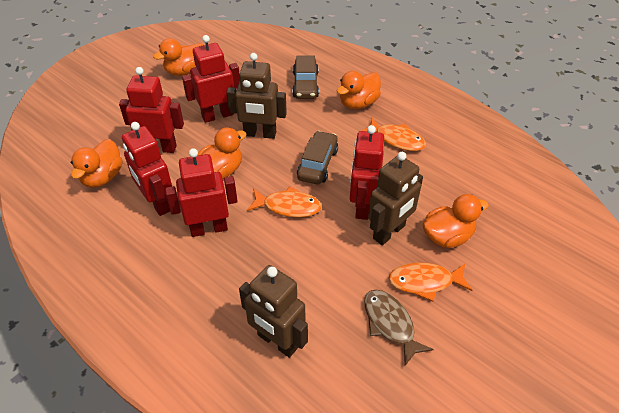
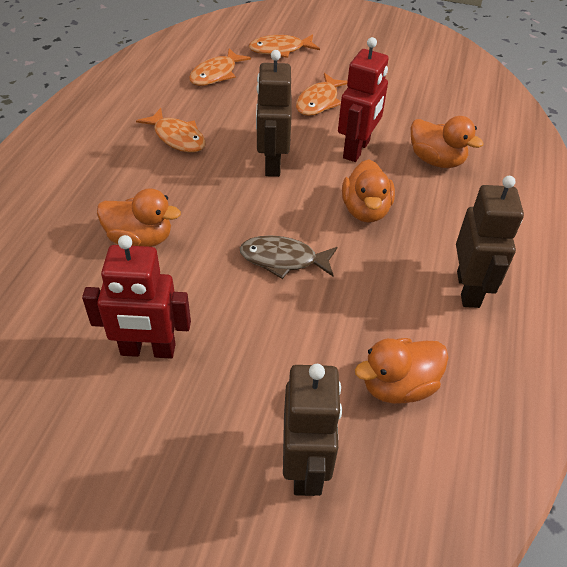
brown car: 2 -> 0
orange duck: 5 -> 4
orange fish: 3 -> 4
red robot: 5 -> 2

